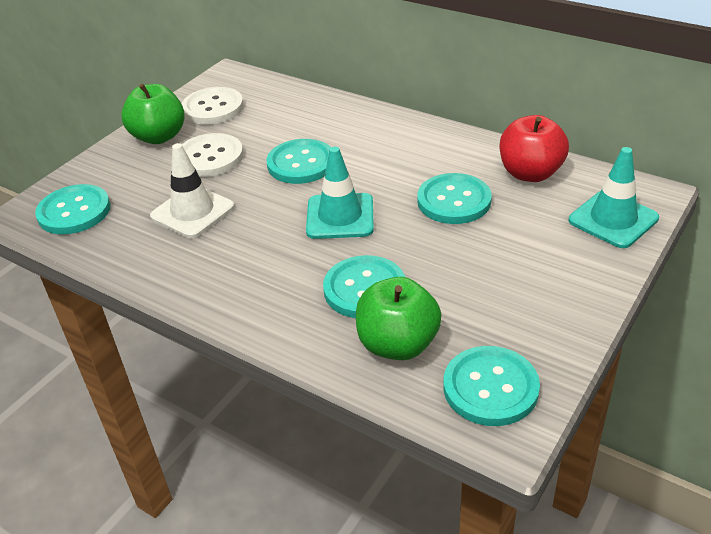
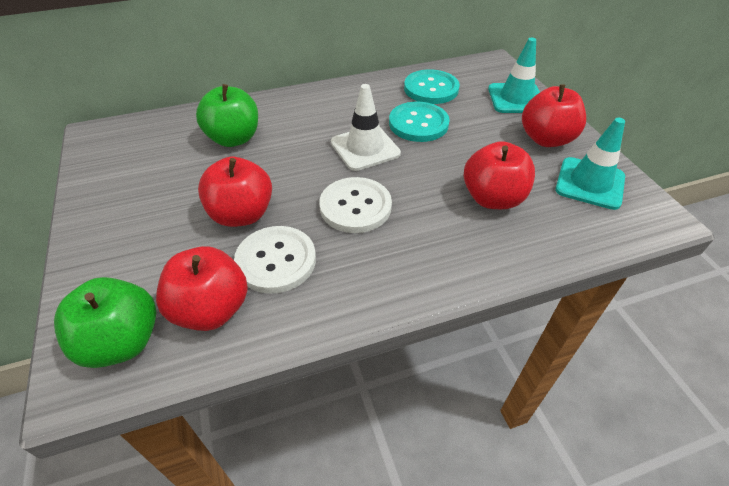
red apple: 1 -> 4
turquoise button: 5 -> 2

